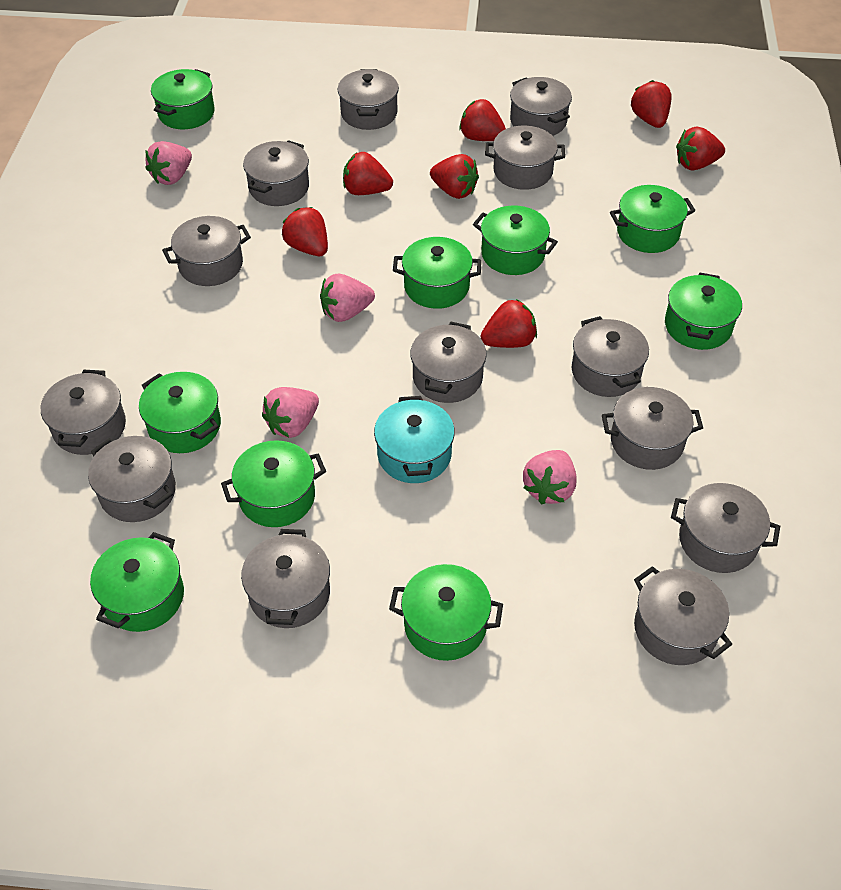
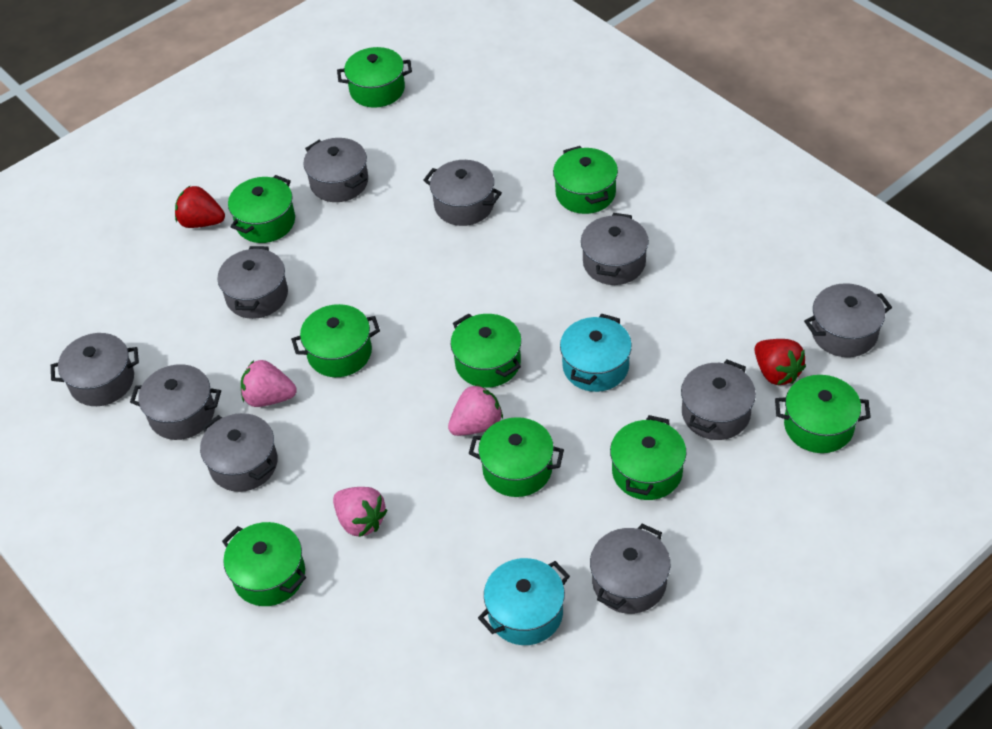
grey pot: 13 -> 10
pink strawberry: 4 -> 3
red strawberry: 7 -> 2
turquoise pot: 1 -> 2

